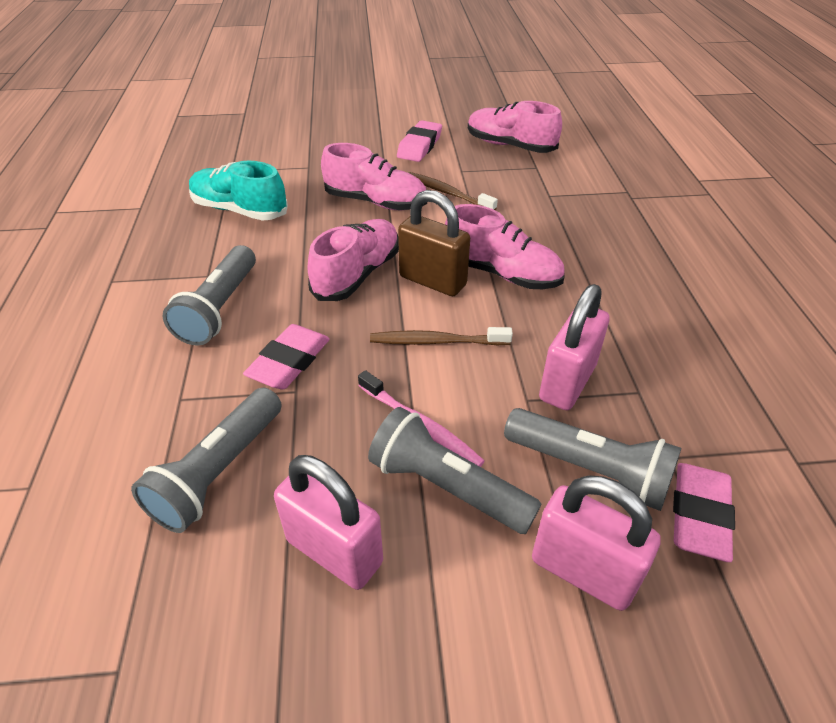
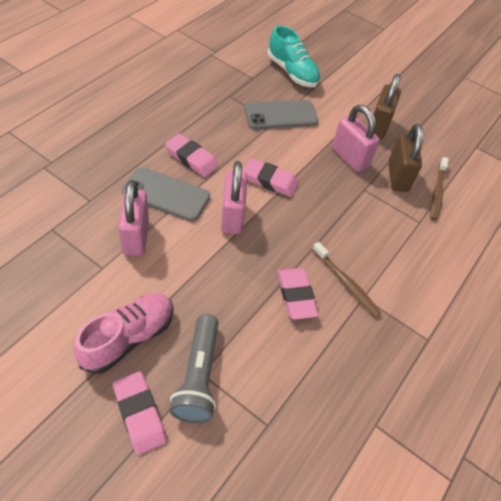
brown padlock: 1 -> 2
grey flashlight: 4 -> 1
grey phone: 0 -> 2
pink eraser: 3 -> 4
pink shoe: 4 -> 1
pink toothbrush: 1 -> 0

